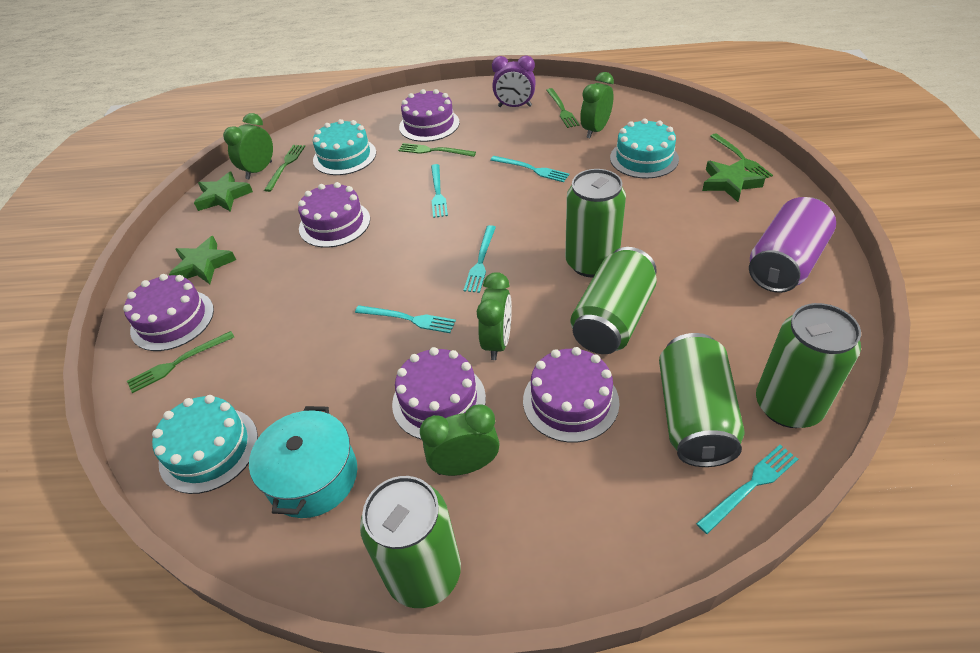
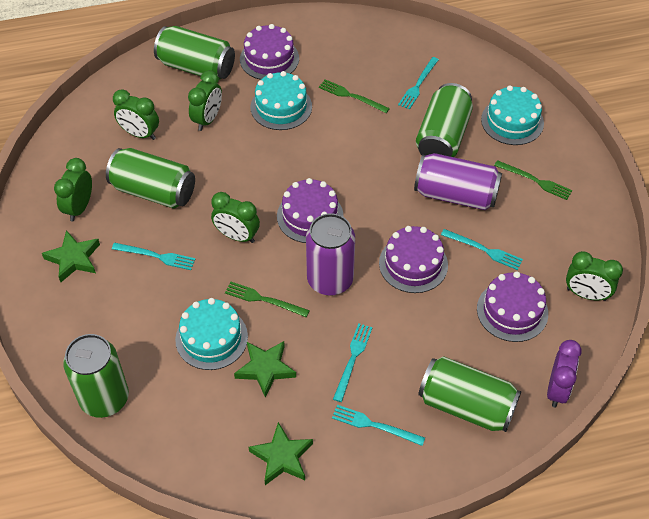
green clock: 4 -> 5
green fork: 5 -> 3
purple cake: 5 -> 4
purple can: 1 -> 2
turquoise pot: 1 -> 0

